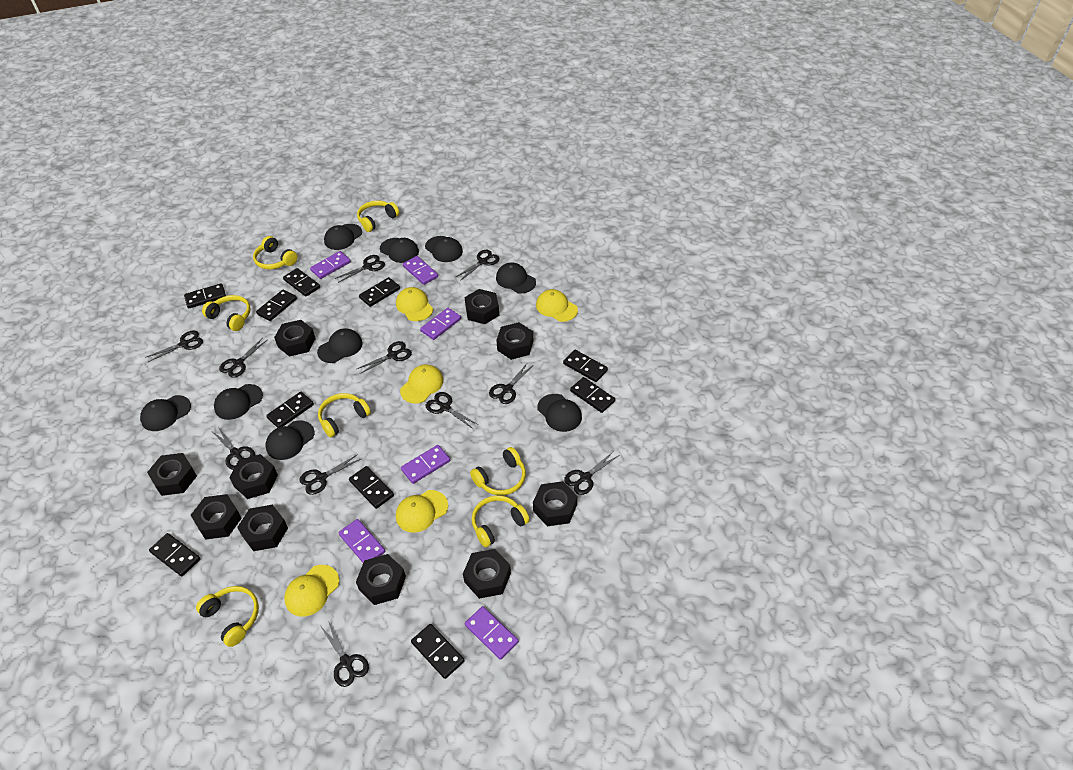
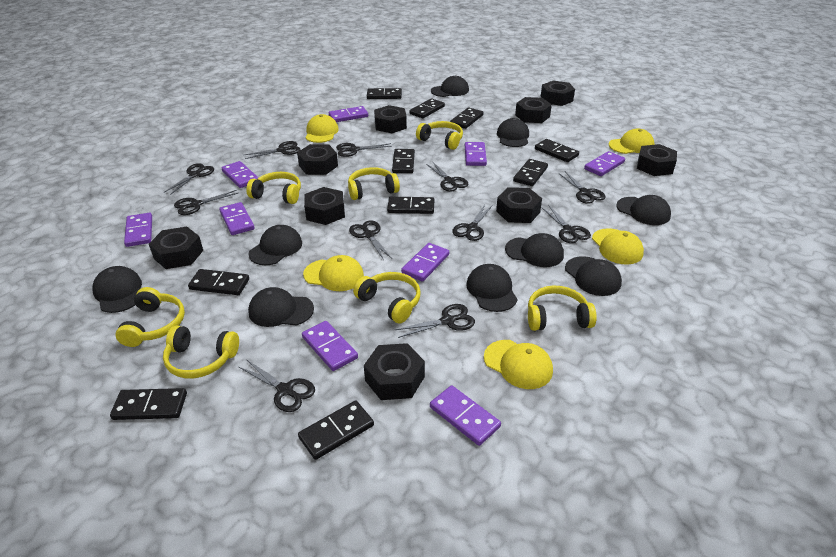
black nut: 10 -> 9
purple domino: 6 -> 9

